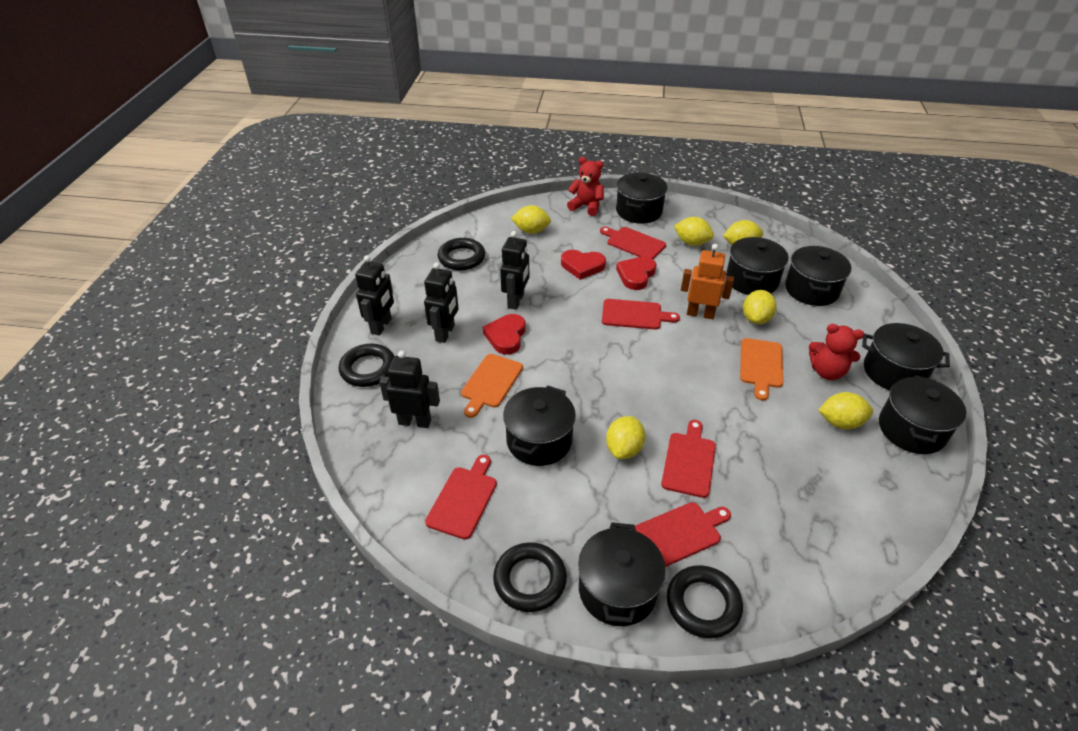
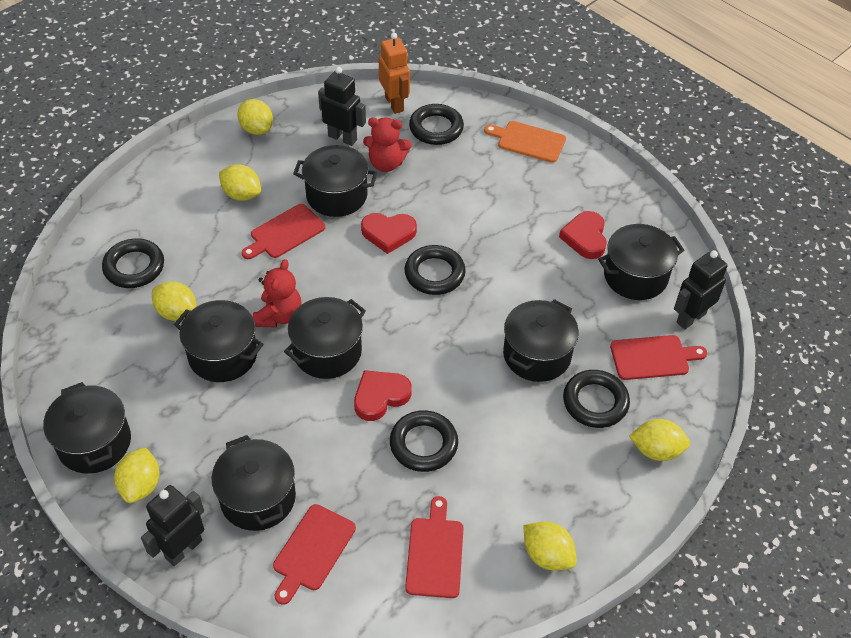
black ring: 4 -> 5
black robot: 4 -> 3
orange cutting board: 2 -> 1
red cutting board: 5 -> 4

